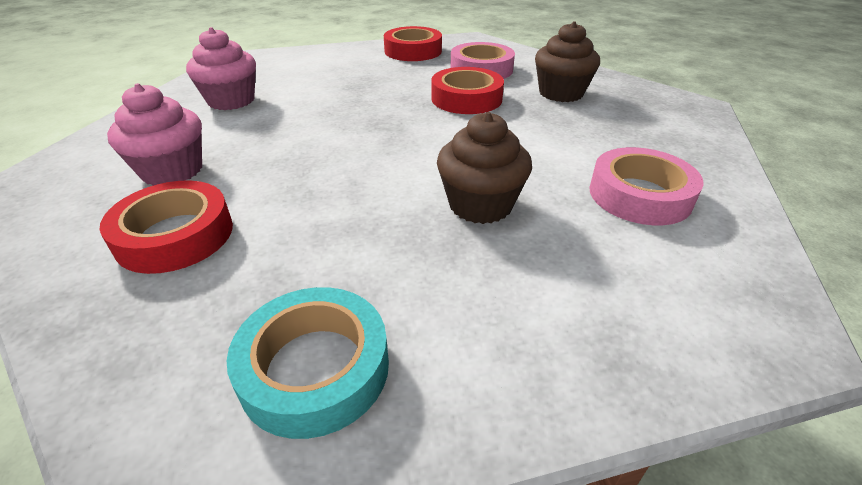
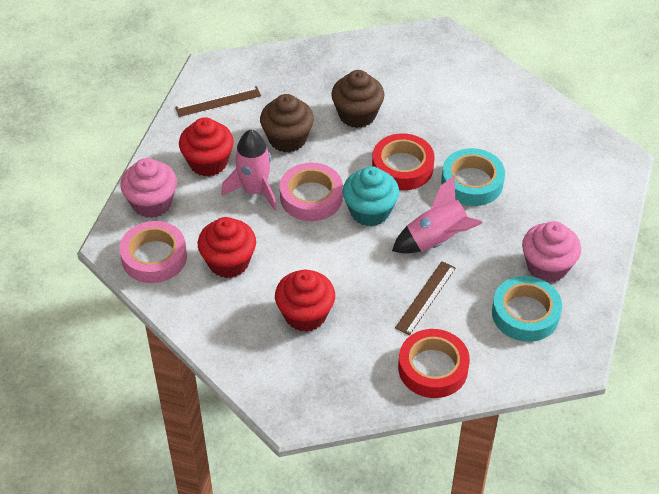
brown ruler: 0 -> 2
pink rocket: 0 -> 2
red cupcake: 0 -> 3
red tape: 3 -> 2
turquoise cupcake: 0 -> 1
turquoise tape: 1 -> 2

